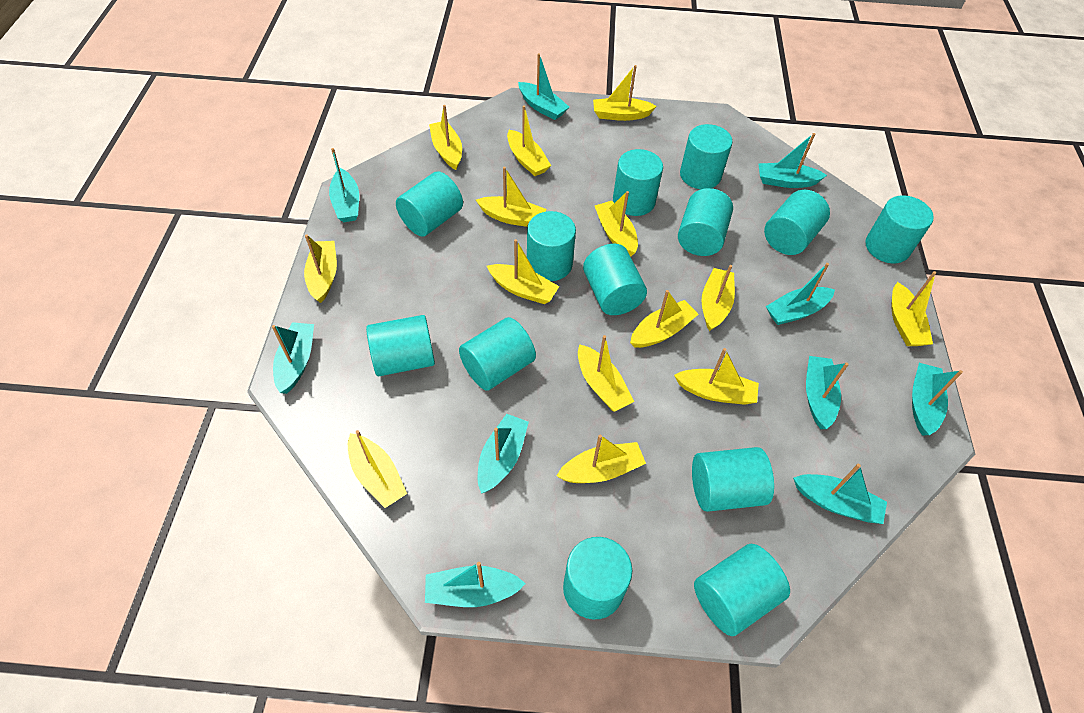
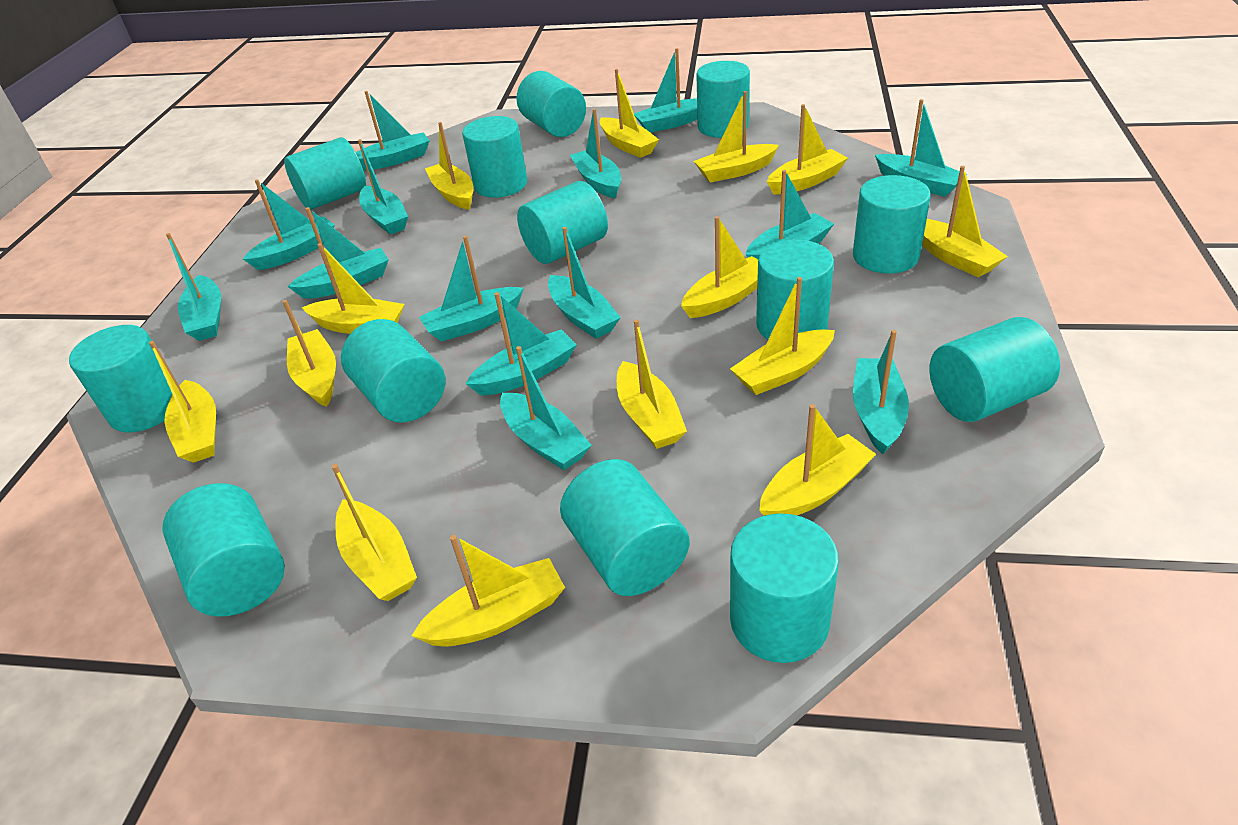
turquoise boat: 10 -> 14

